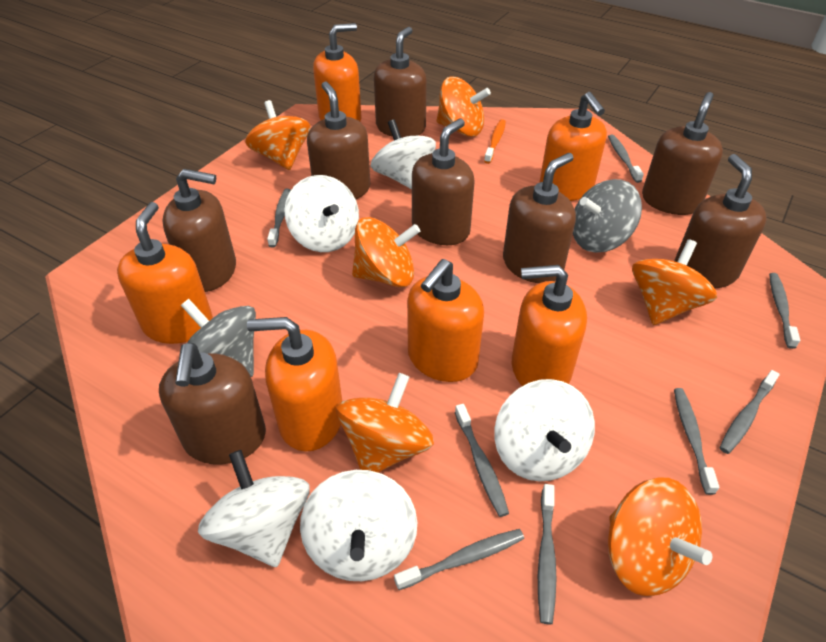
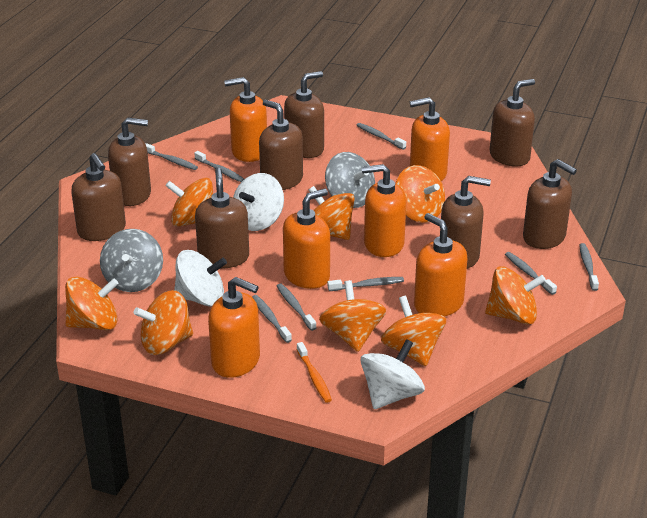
orange spinning top: 6 -> 8
white spinning top: 5 -> 3

